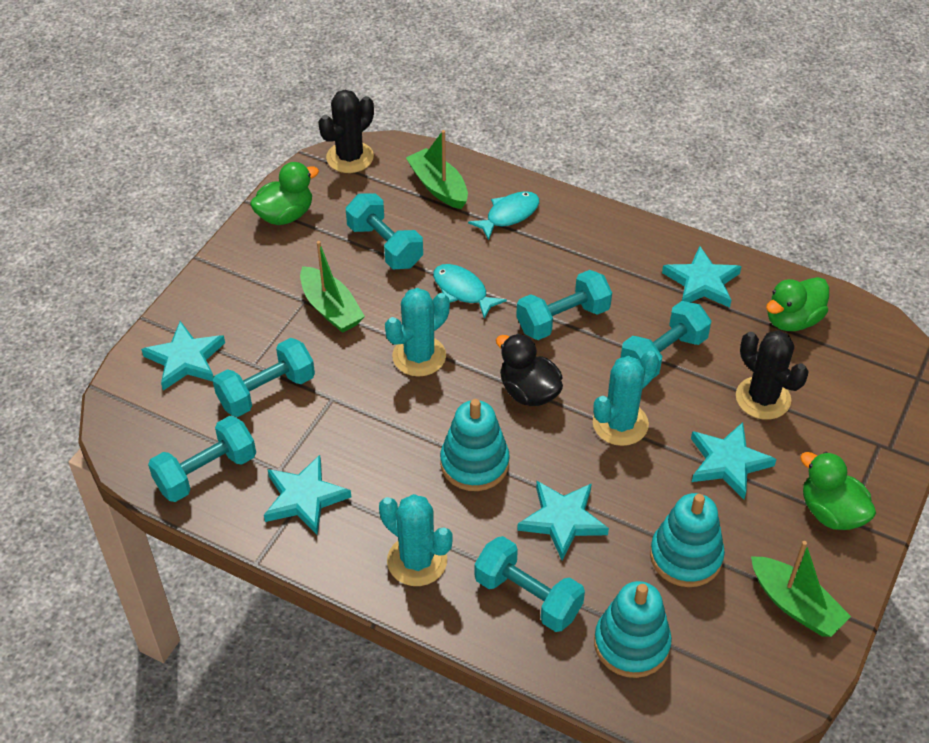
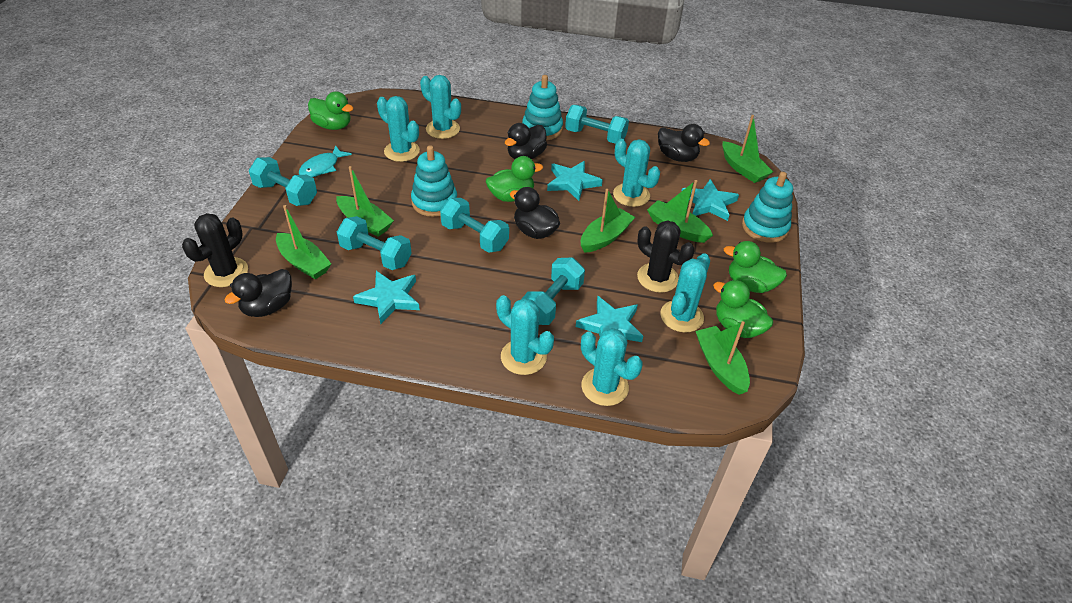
black duck: 1 -> 4
green boat: 3 -> 6
green duck: 3 -> 4
turquoise cactus: 3 -> 6
turquoise dumbbell: 6 -> 5
turquoise fish: 2 -> 1
turquoise star: 5 -> 4

